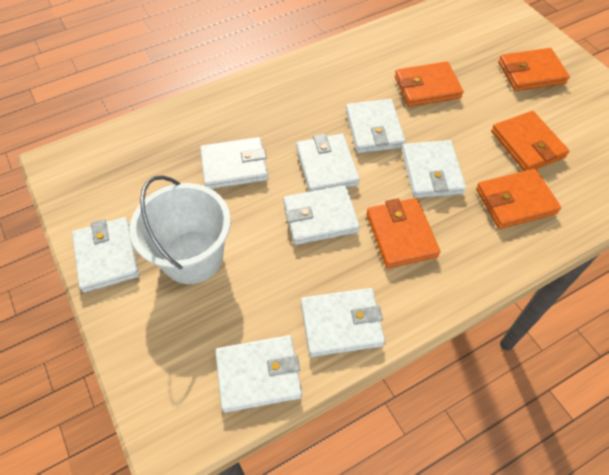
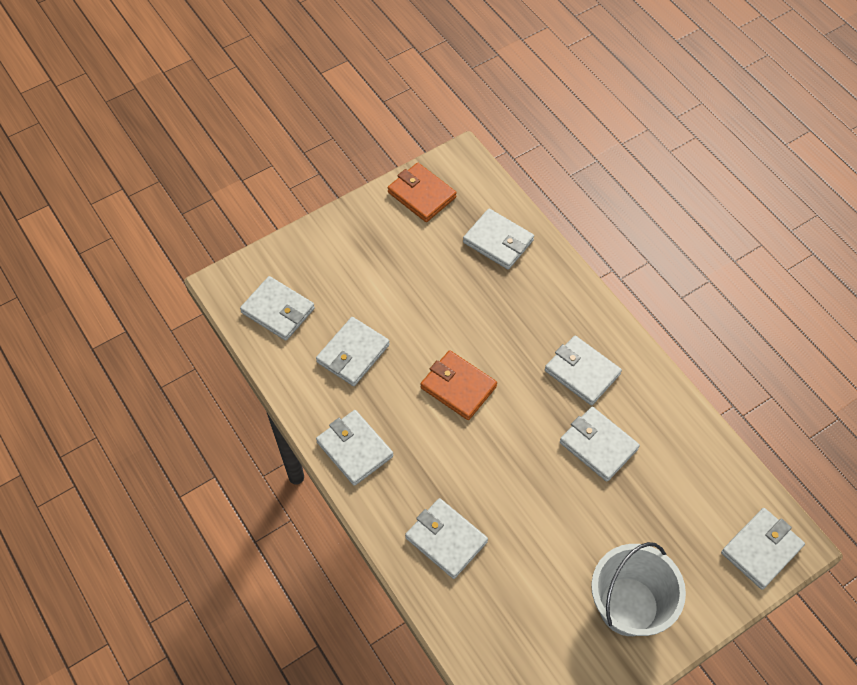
orange wallet: 5 -> 2

